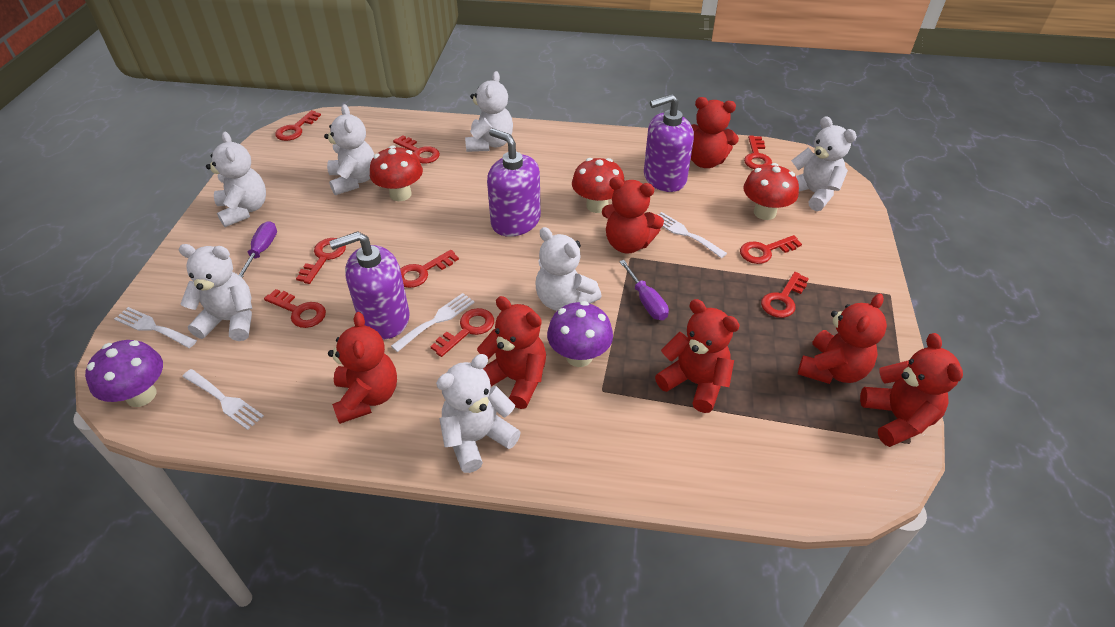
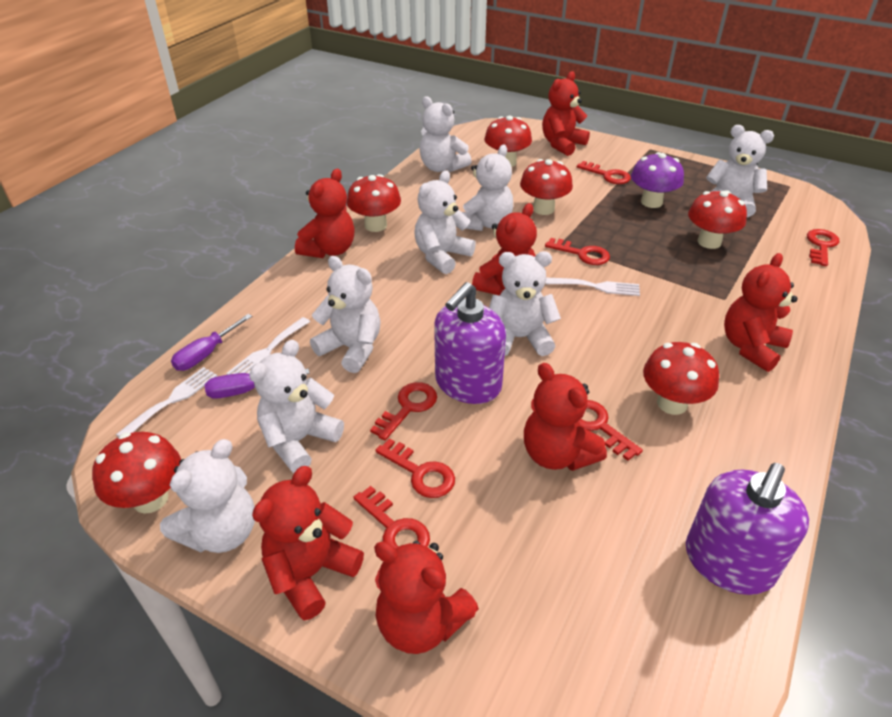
purple mushroom: 2 -> 1
purple soap dispenser: 3 -> 2
red key: 9 -> 7
red mushroom: 3 -> 6
white fork: 4 -> 3
white teddy bear: 7 -> 8

